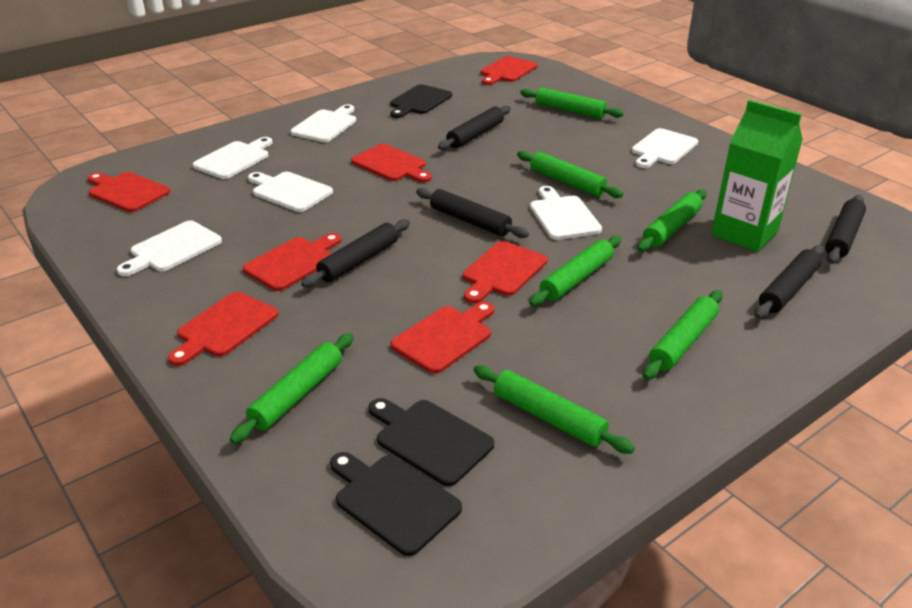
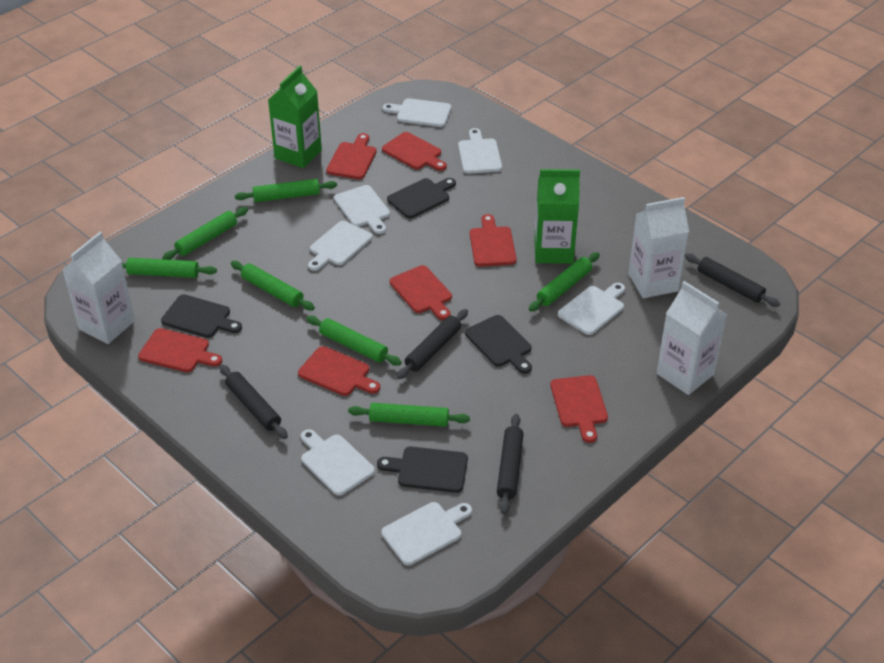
black cutting board: 3 -> 4
black rolling pin: 5 -> 4
green carton: 1 -> 2
white carton: 0 -> 3
white cutting board: 6 -> 7

